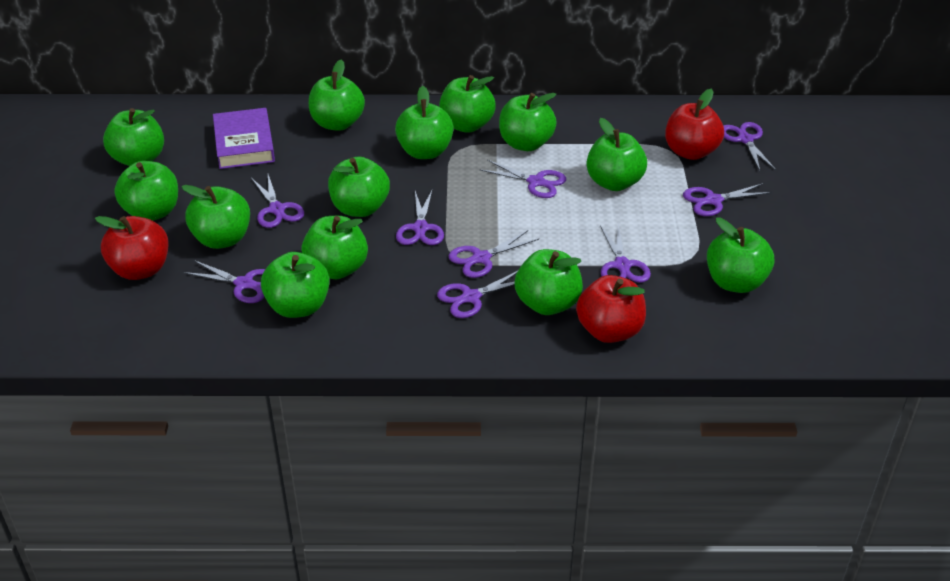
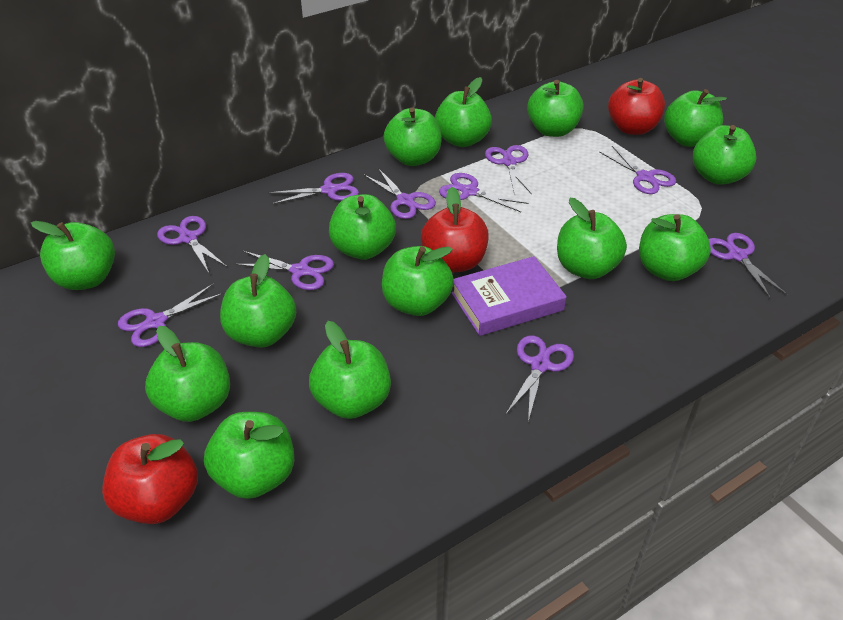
green apple: 13 -> 14
purple scissors: 9 -> 10

